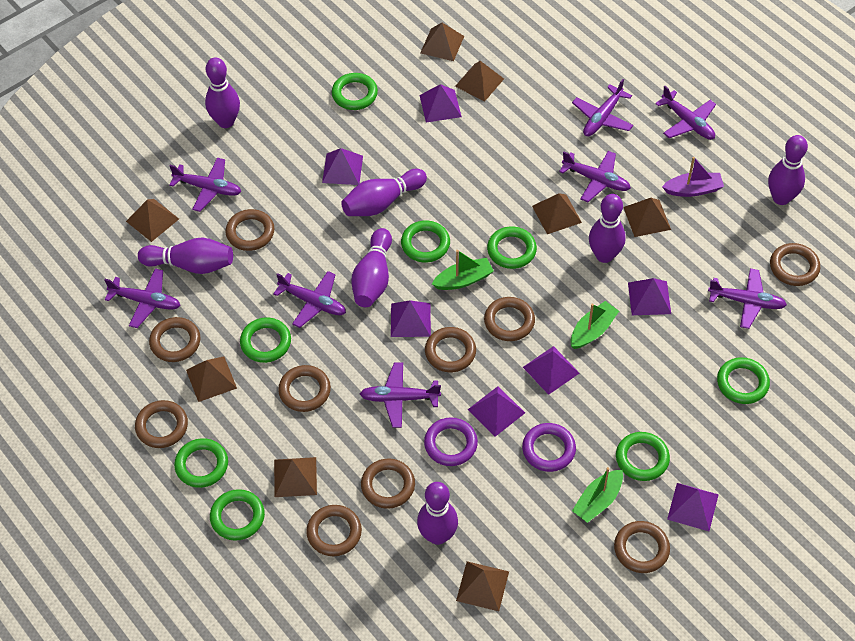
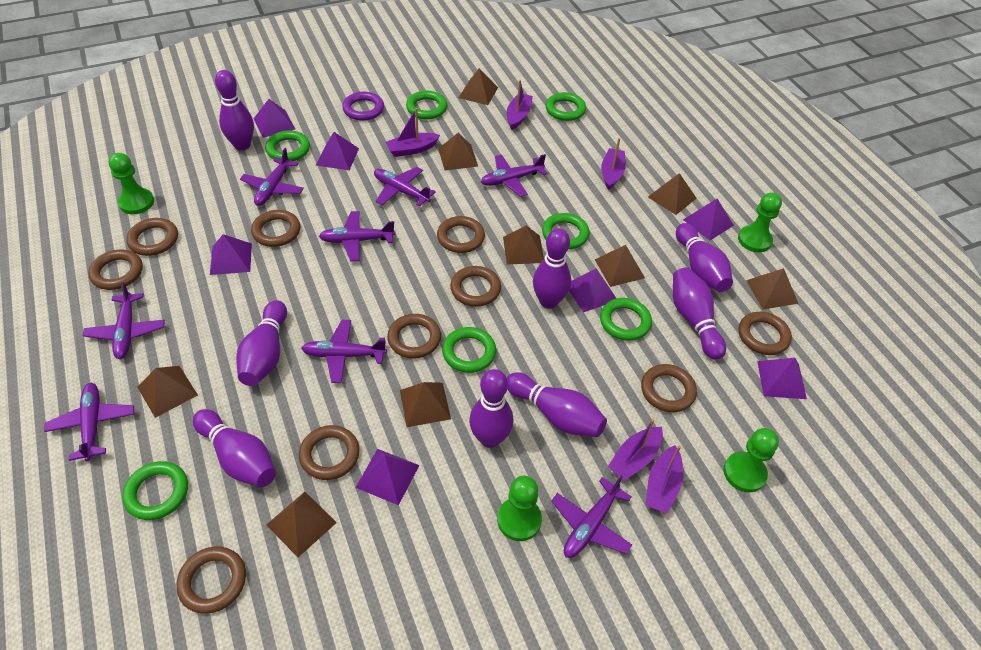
brown pyramid: 8 -> 9
green boat: 3 -> 0
green pawn: 0 -> 4
green ring: 8 -> 7
purple boat: 1 -> 5
purple bowling pin: 7 -> 8
purple ring: 2 -> 1

